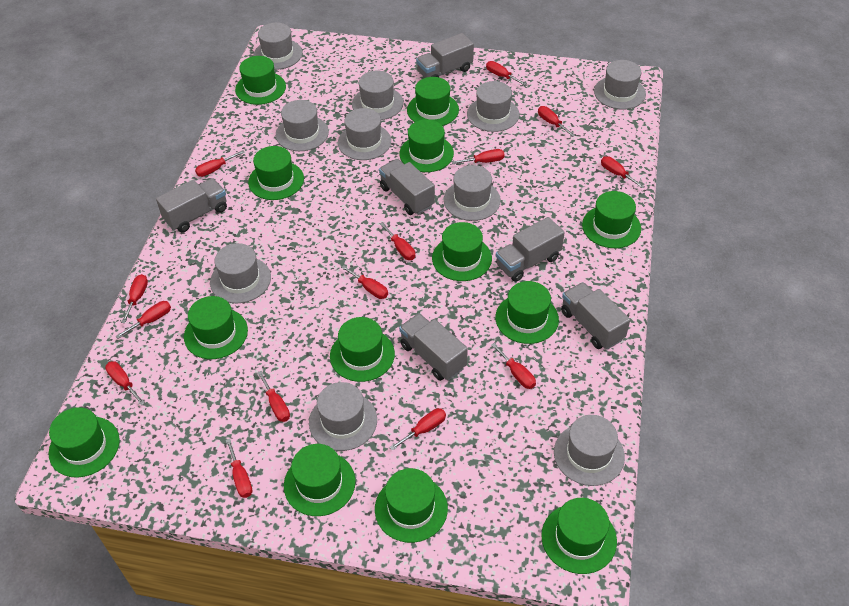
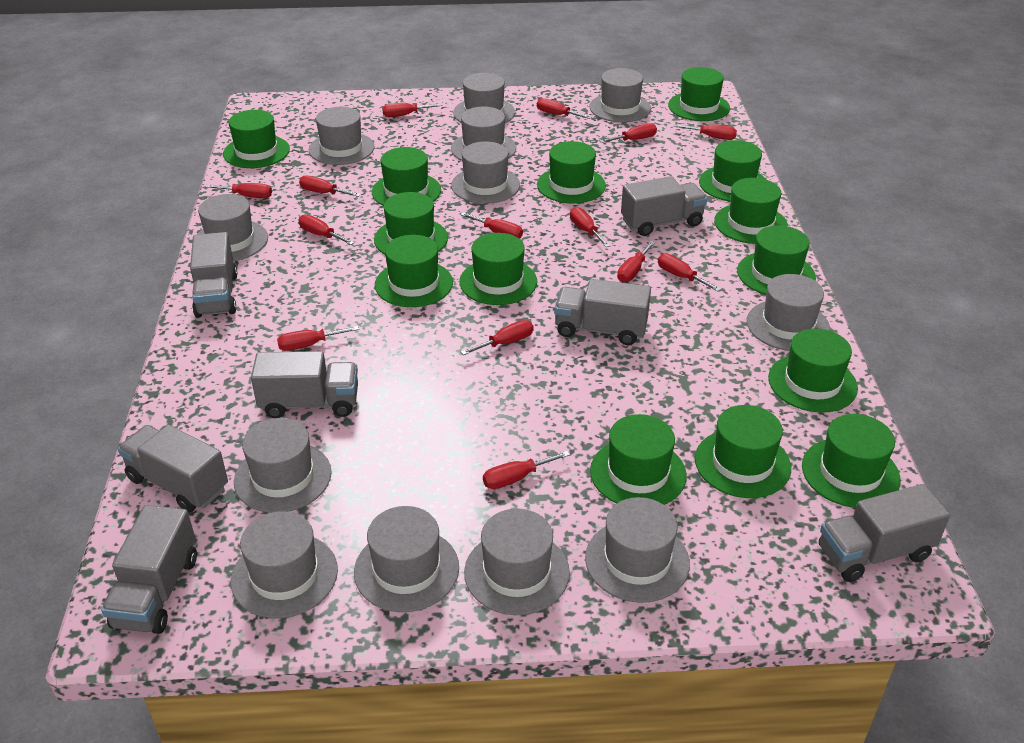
green hat: 13 -> 14
grey hat: 10 -> 12
grey truck: 6 -> 7

